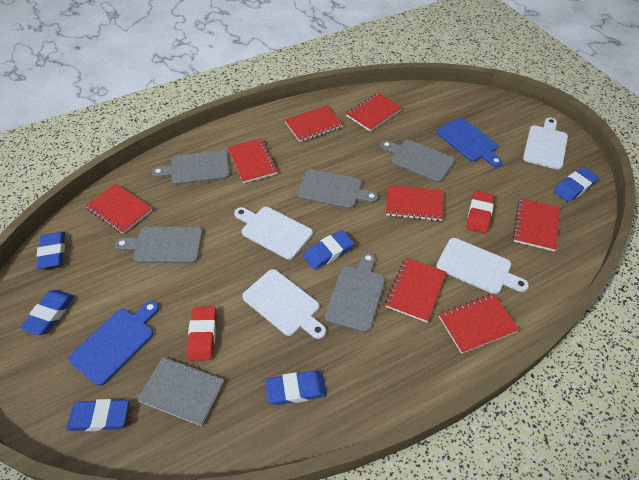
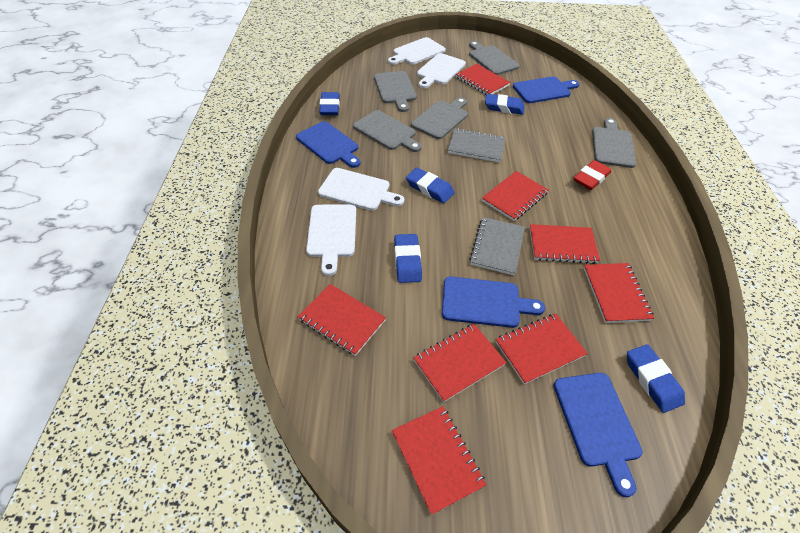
blue cutting board: 2 -> 4
blue eraser: 6 -> 5
grey notebook: 1 -> 2
red eraser: 2 -> 1

